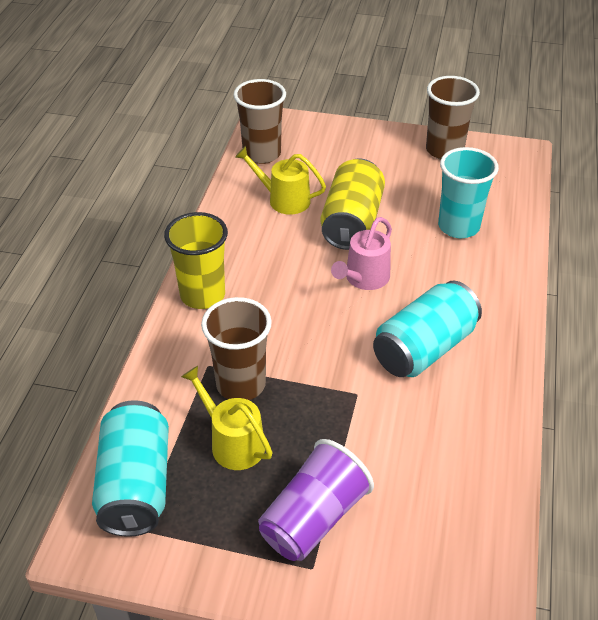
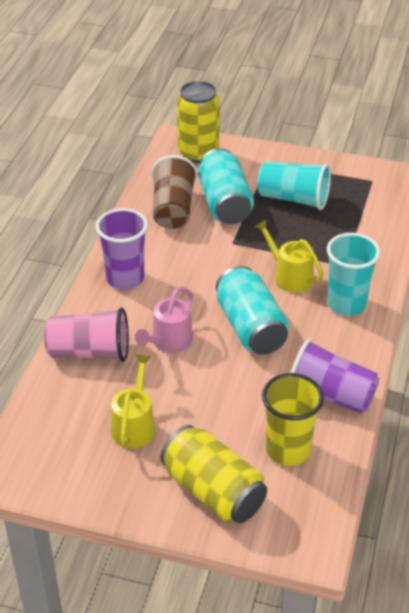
brown cup: 3 -> 1
pink cup: 0 -> 1
purple cup: 1 -> 2
turquoise cup: 1 -> 2
yellow can: 1 -> 2

